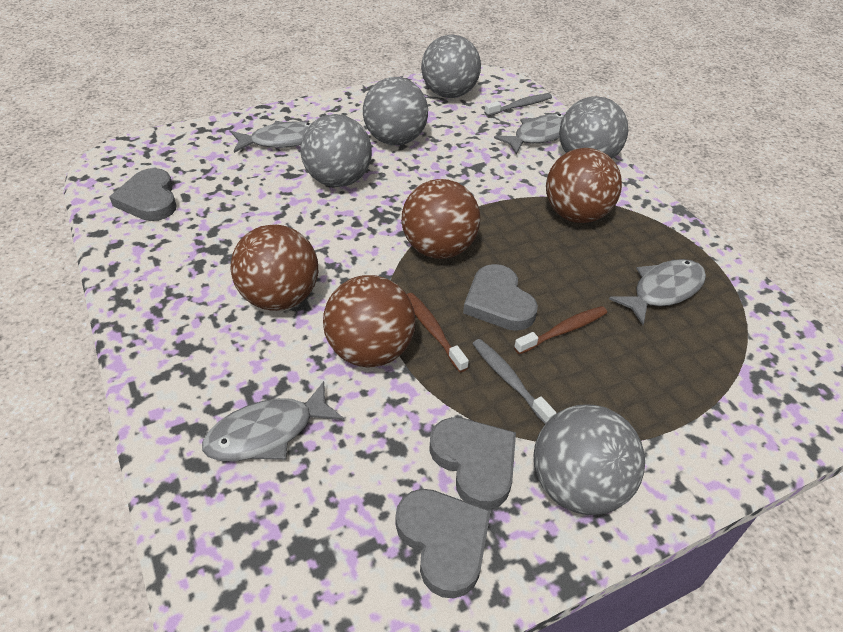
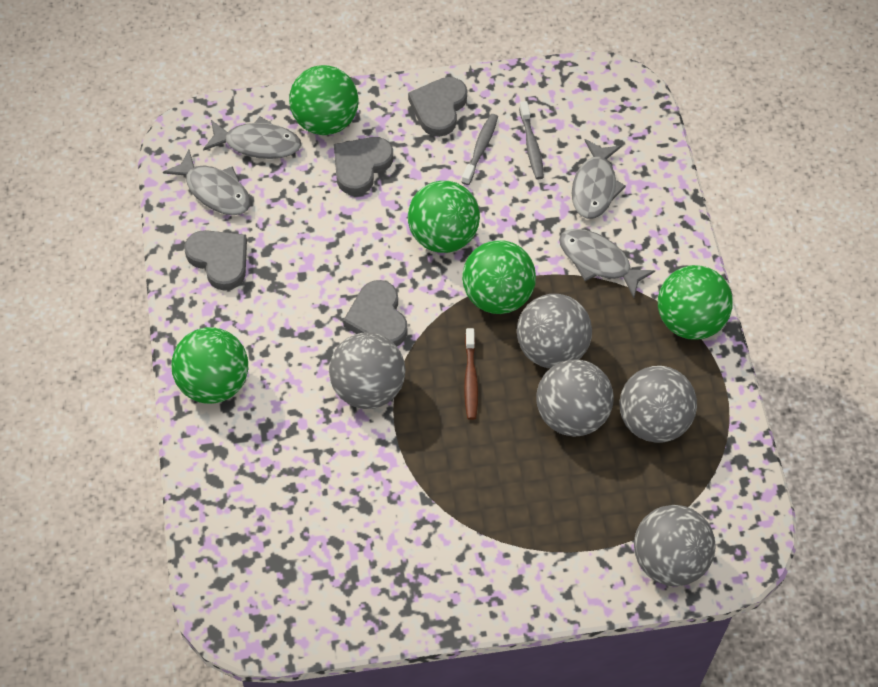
brown ball: 4 -> 0
brown toothbrush: 2 -> 1
green ball: 0 -> 5

